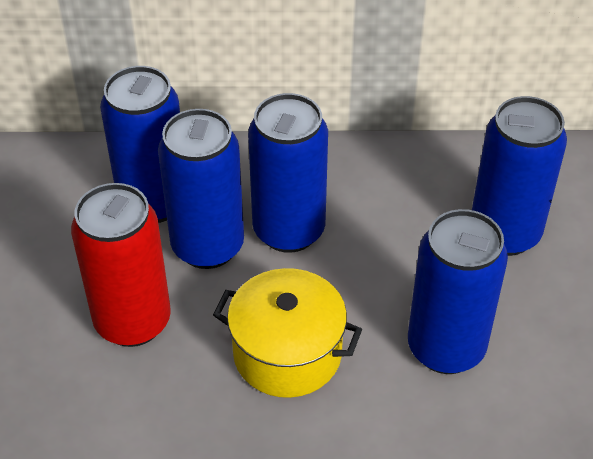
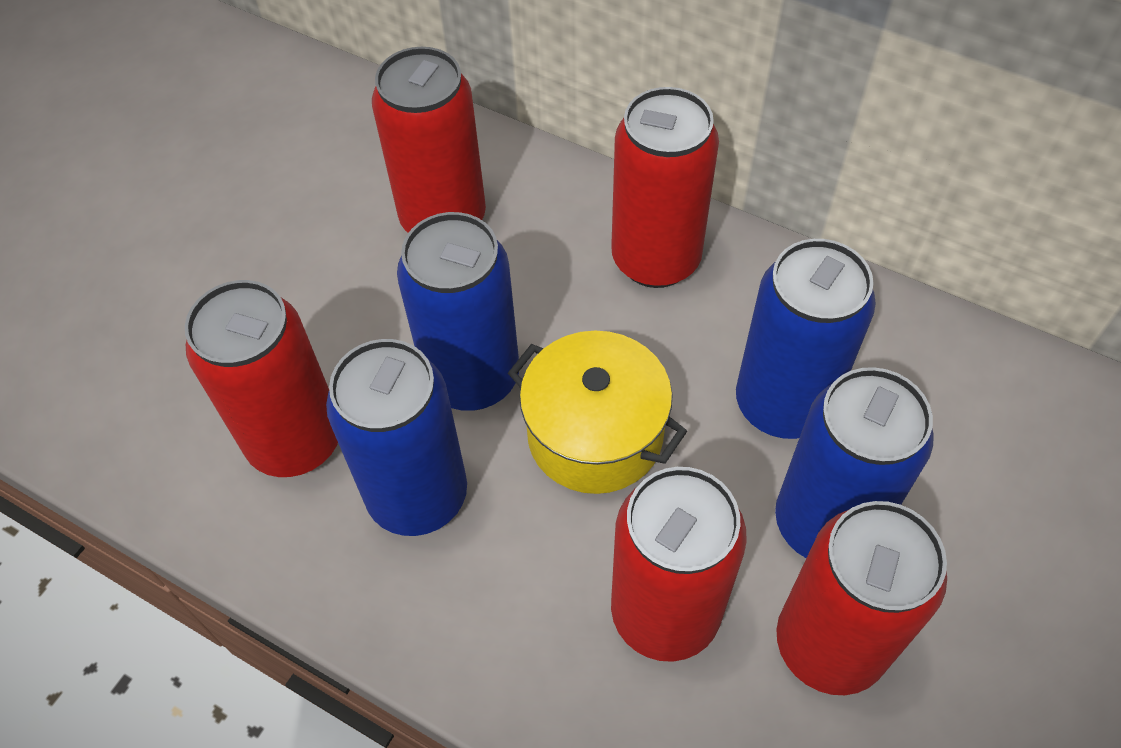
blue can: 5 -> 4
red can: 1 -> 5

